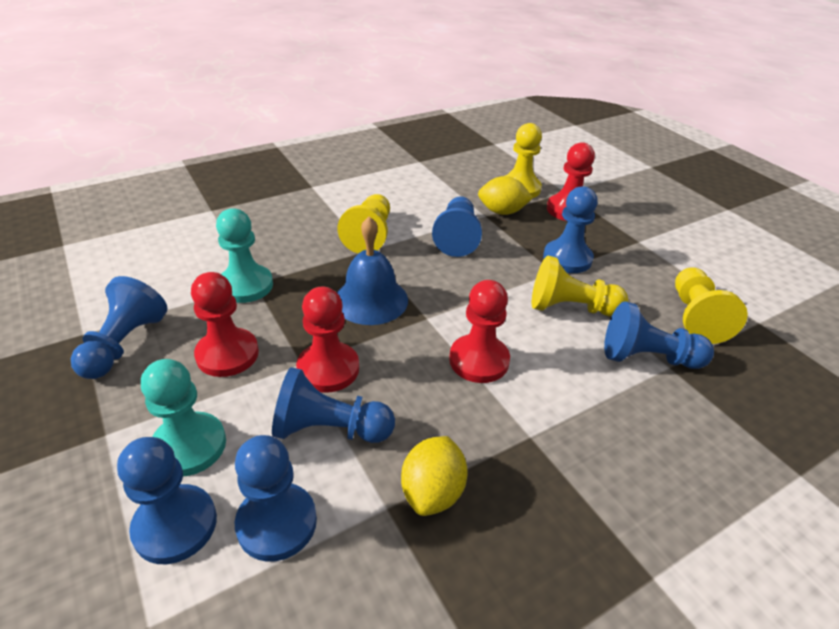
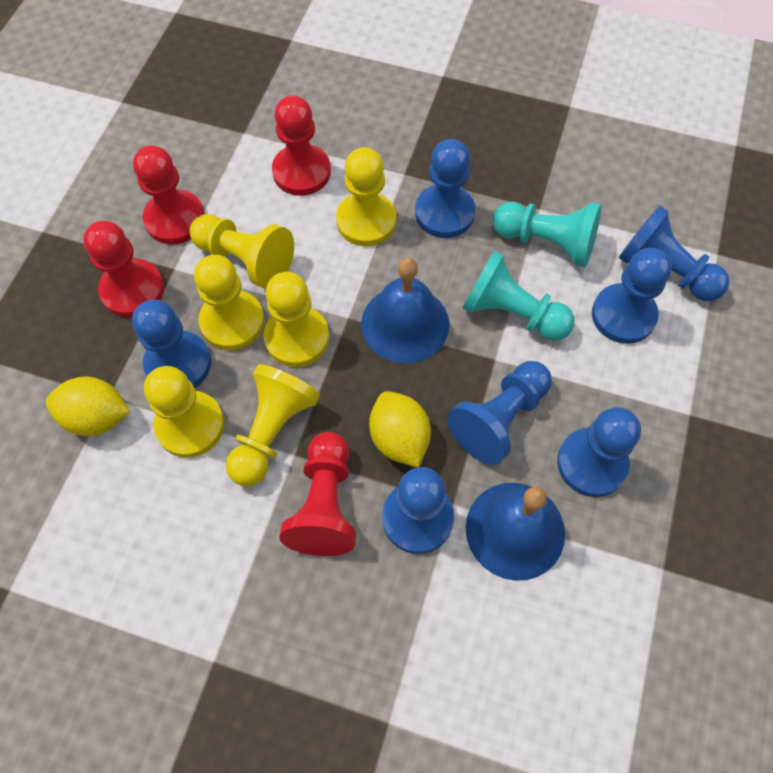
blue bell: 1 -> 2
yellow pawn: 4 -> 6

